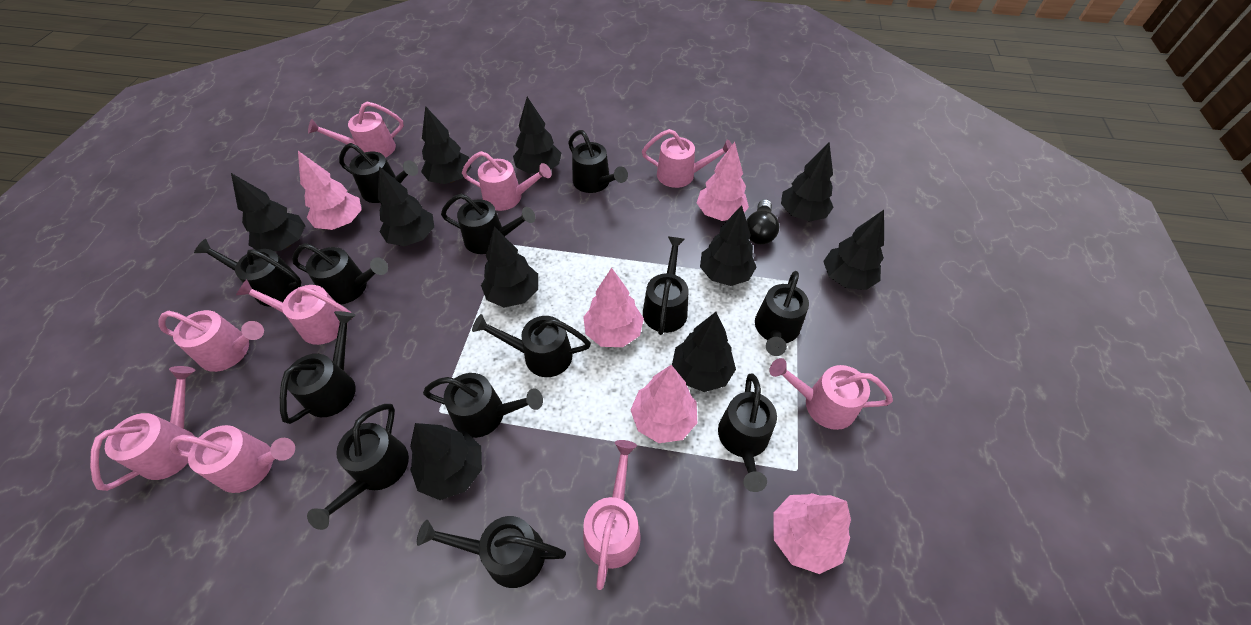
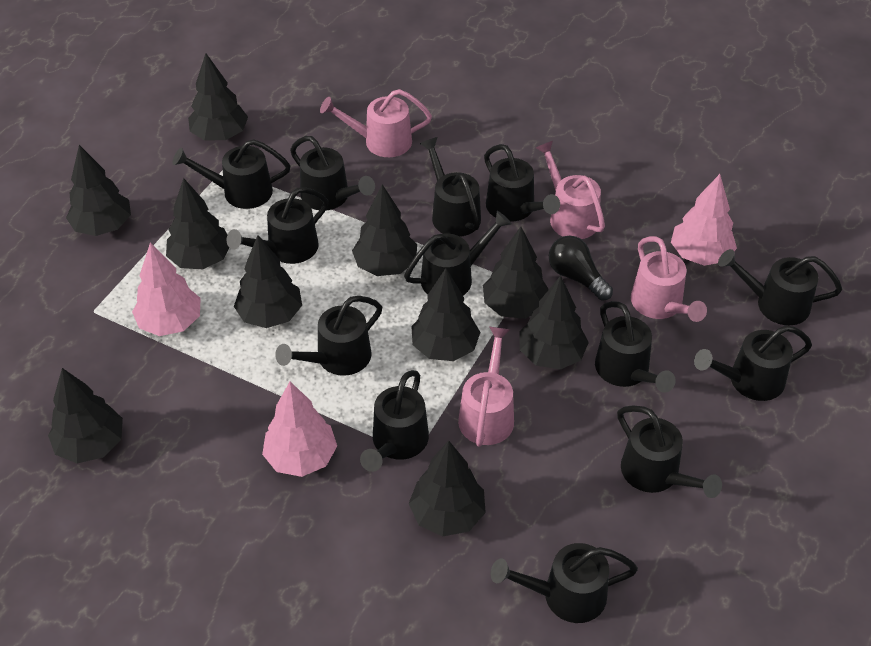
pink tree: 5 -> 3
pink watering can: 9 -> 4

